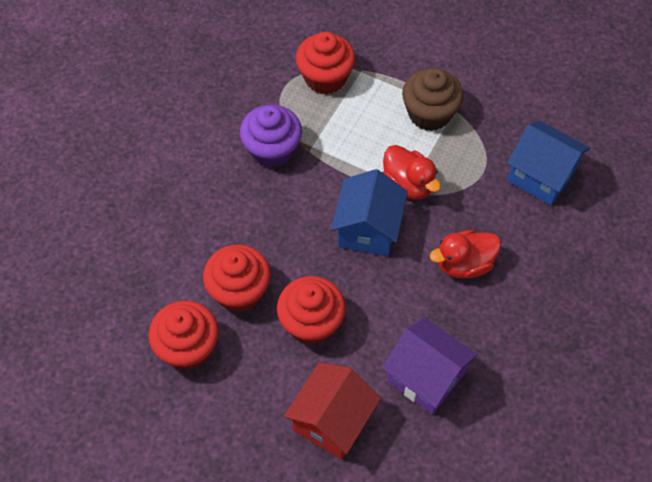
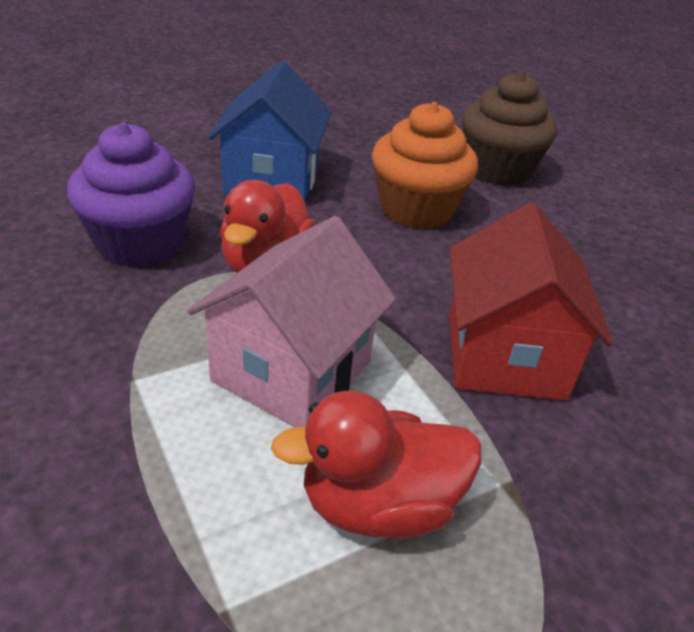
blue house: 2 -> 1
orange cupcake: 0 -> 1
pink house: 0 -> 1
purple house: 1 -> 0
red cupcake: 4 -> 0

